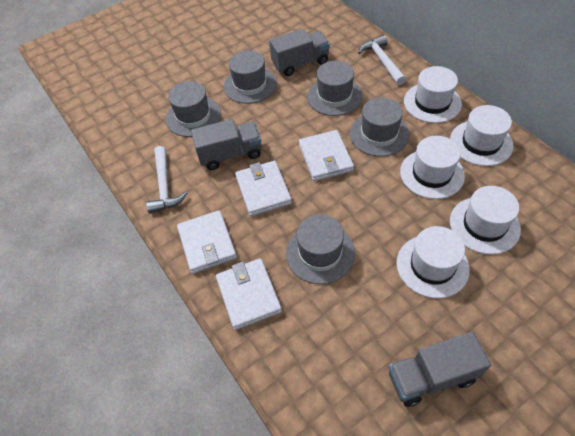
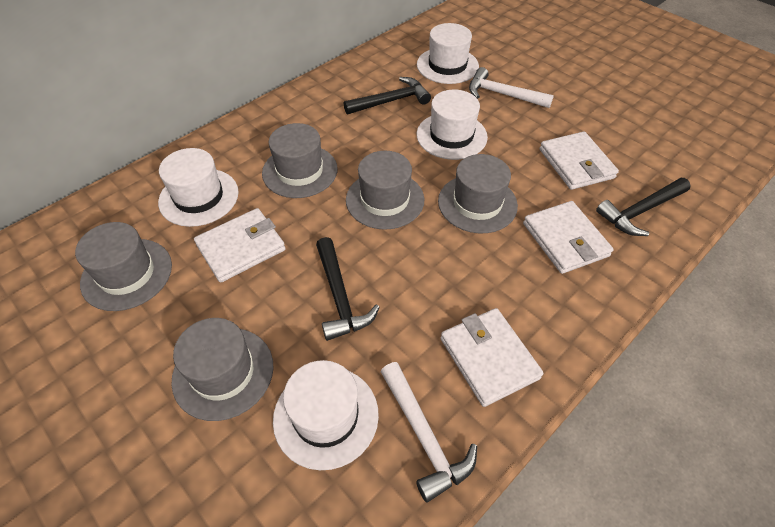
black hammer: 0 -> 3
grey truck: 3 -> 0
white hat: 5 -> 4

